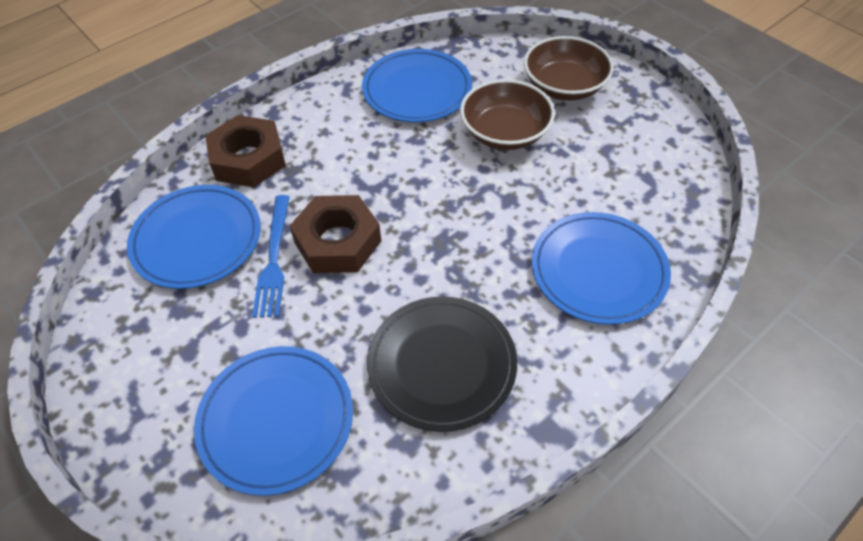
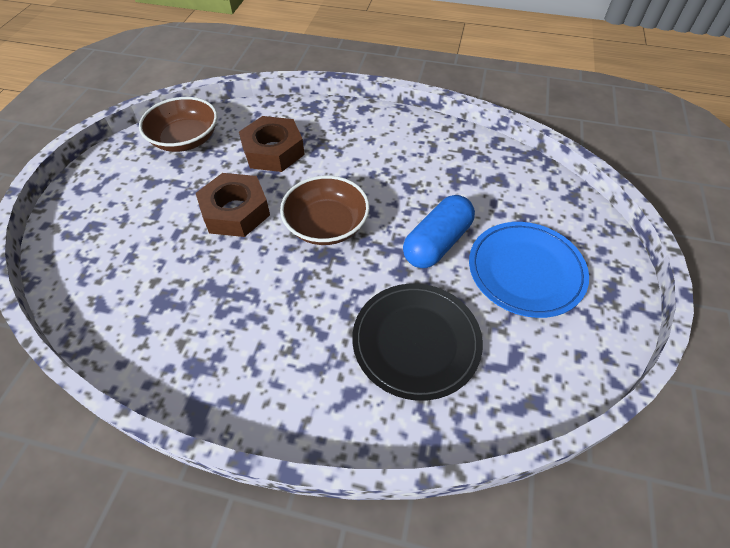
blue capsule: 0 -> 1
blue fork: 1 -> 0
blue plate: 4 -> 1

